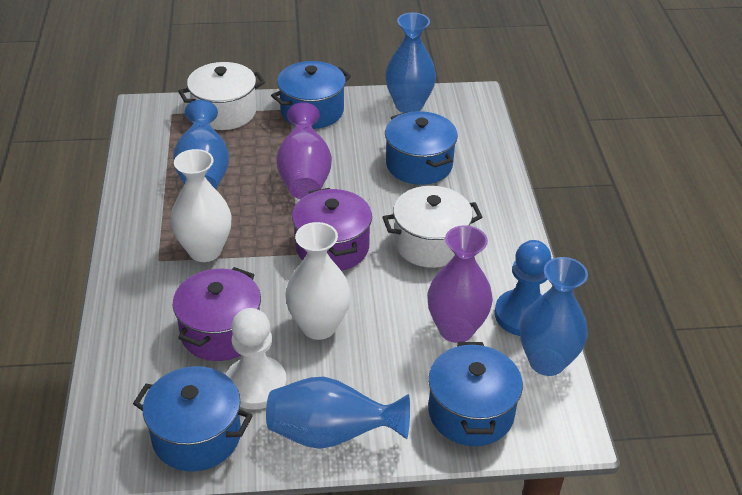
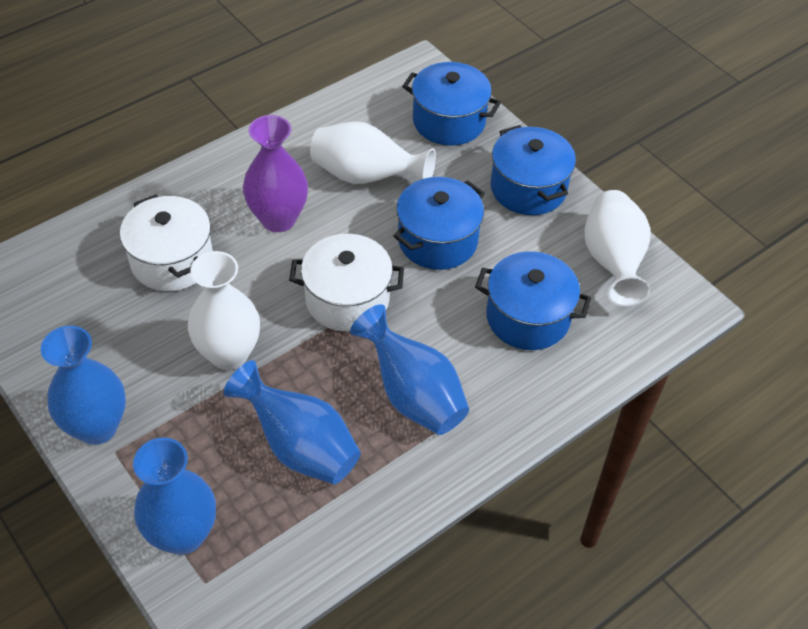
blue pawn: 1 -> 0
purple pot: 2 -> 0
purple vase: 2 -> 1
white pawn: 1 -> 0
white vase: 2 -> 3

